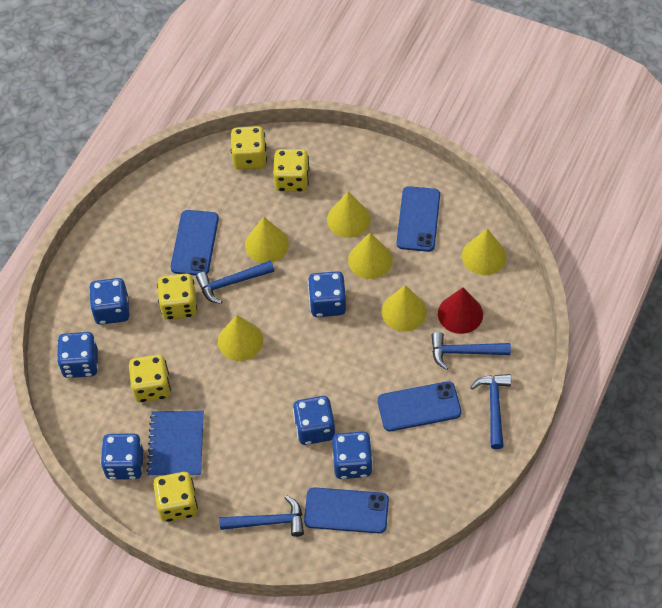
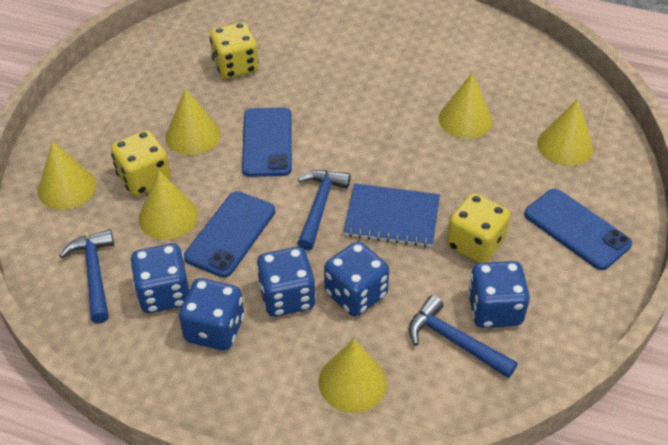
blue dice: 6 -> 5
blue hammer: 4 -> 3
blue phone: 4 -> 3
red cone: 1 -> 0
yellow dice: 5 -> 3

